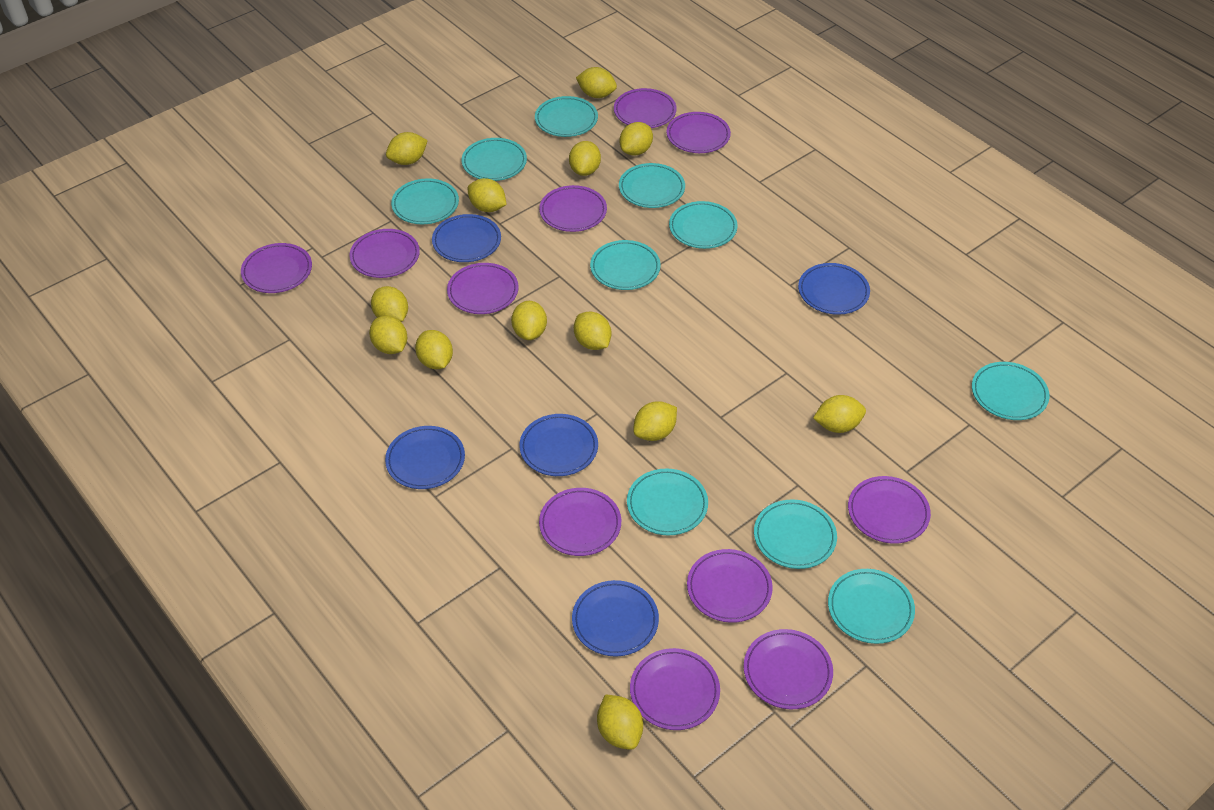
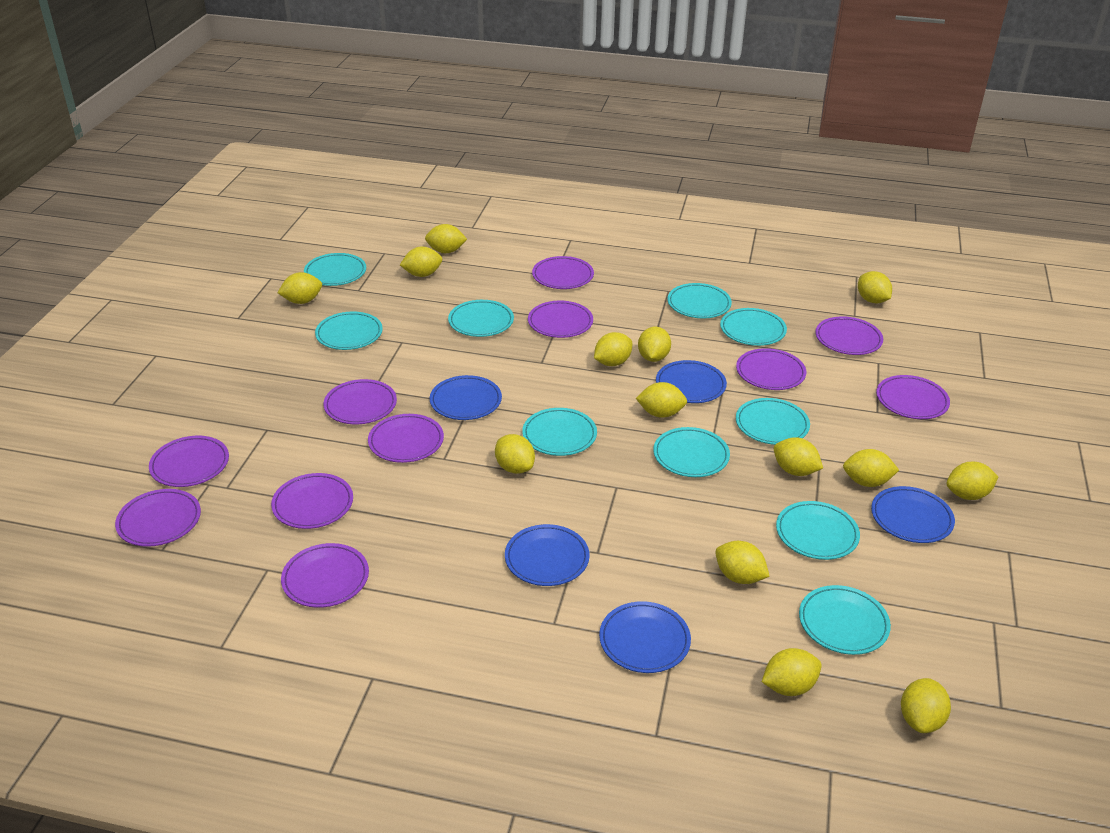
yellow lemon: 13 -> 14

